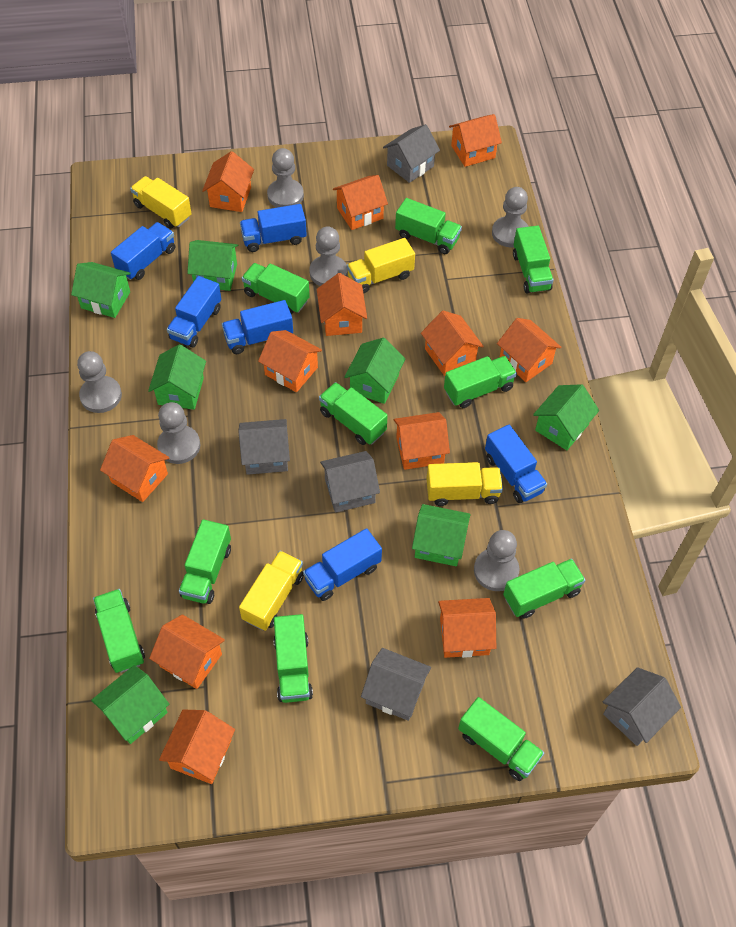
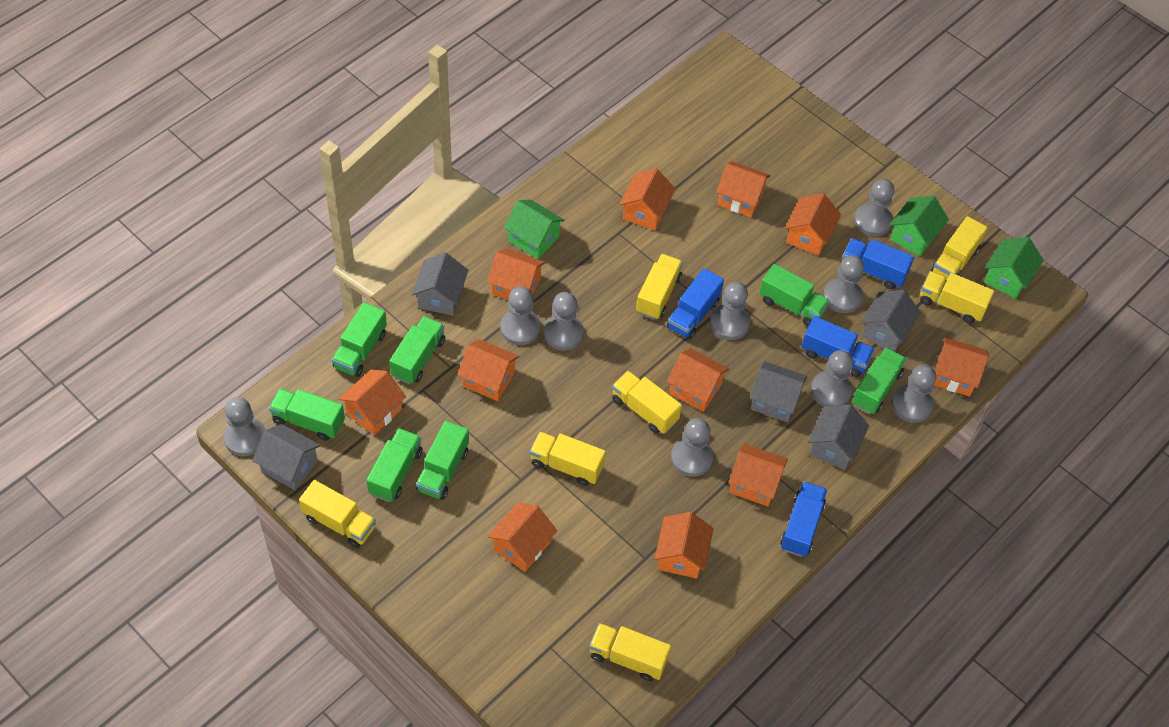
blue truck: 6 -> 4
green house: 7 -> 3
green truck: 10 -> 7
grey pawn: 6 -> 9
orange house: 12 -> 11
yellow truck: 4 -> 7

